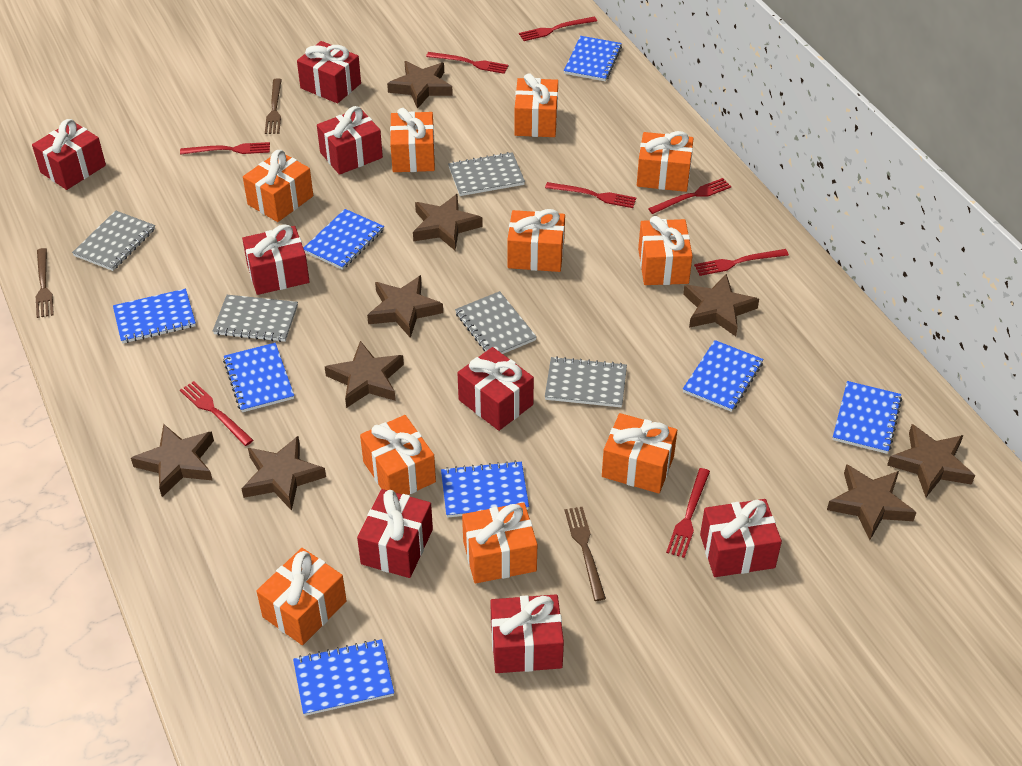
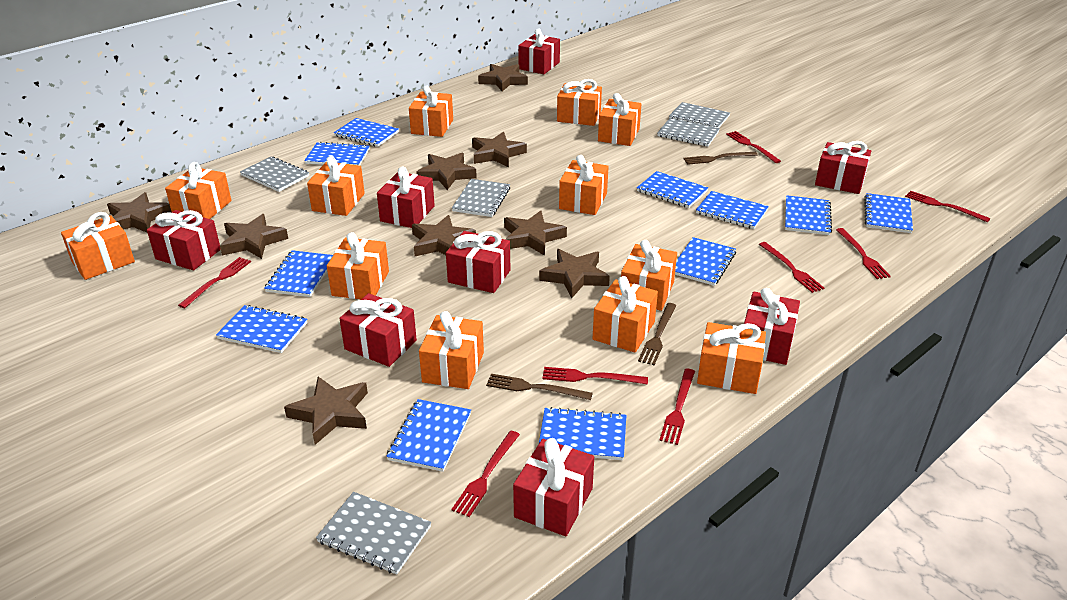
blue notebook: 8 -> 11
orange gift: 10 -> 12

